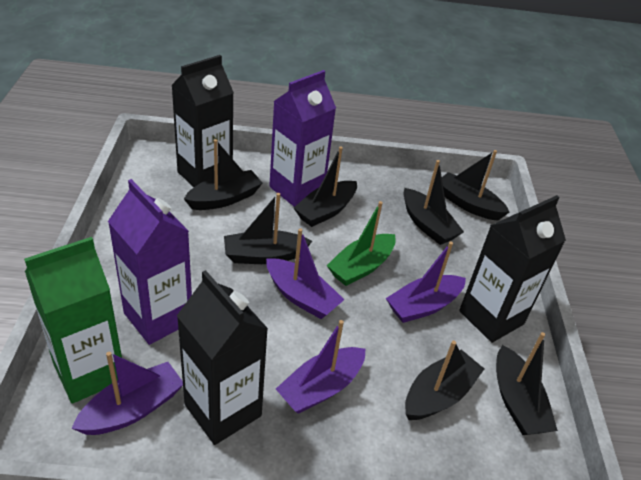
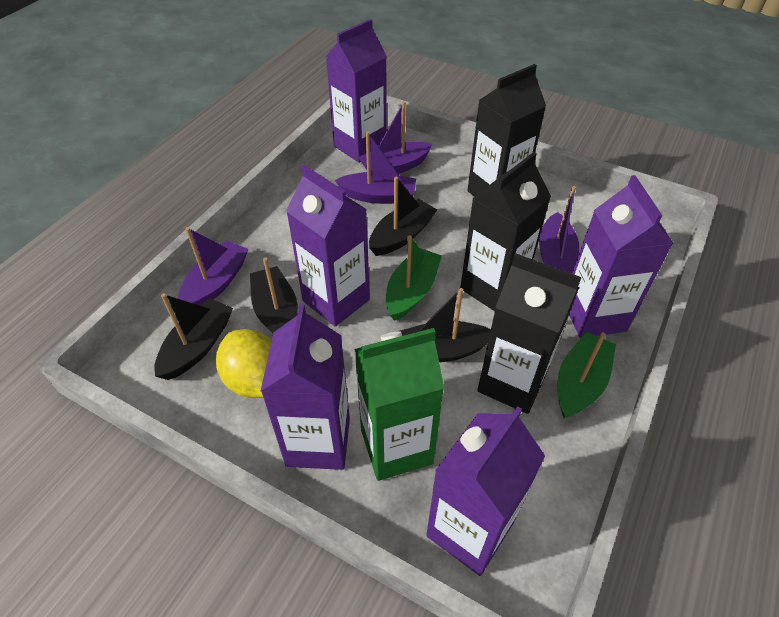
black boat: 7 -> 4
green boat: 1 -> 2
purple carton: 2 -> 5
yellow lemon: 0 -> 1

